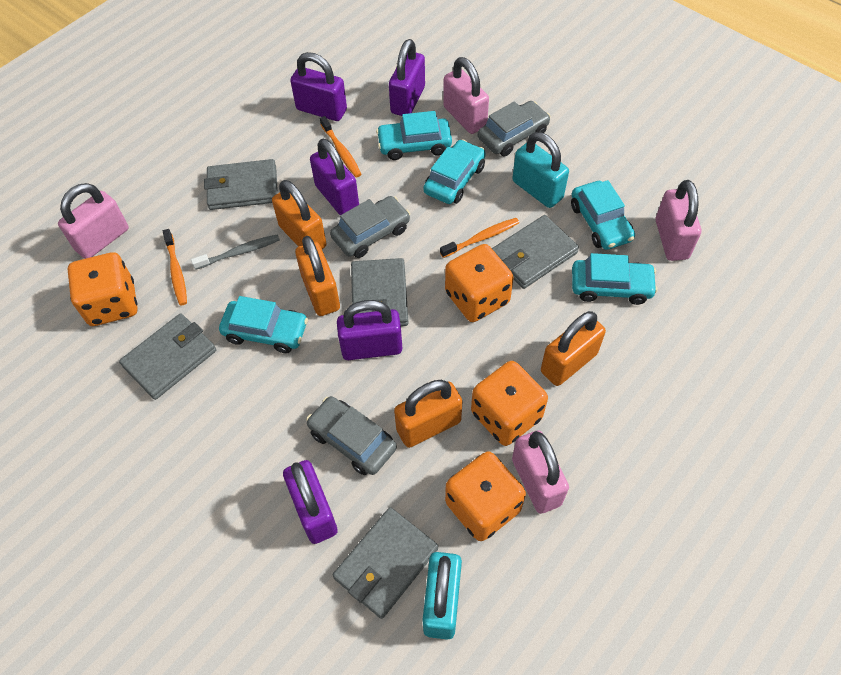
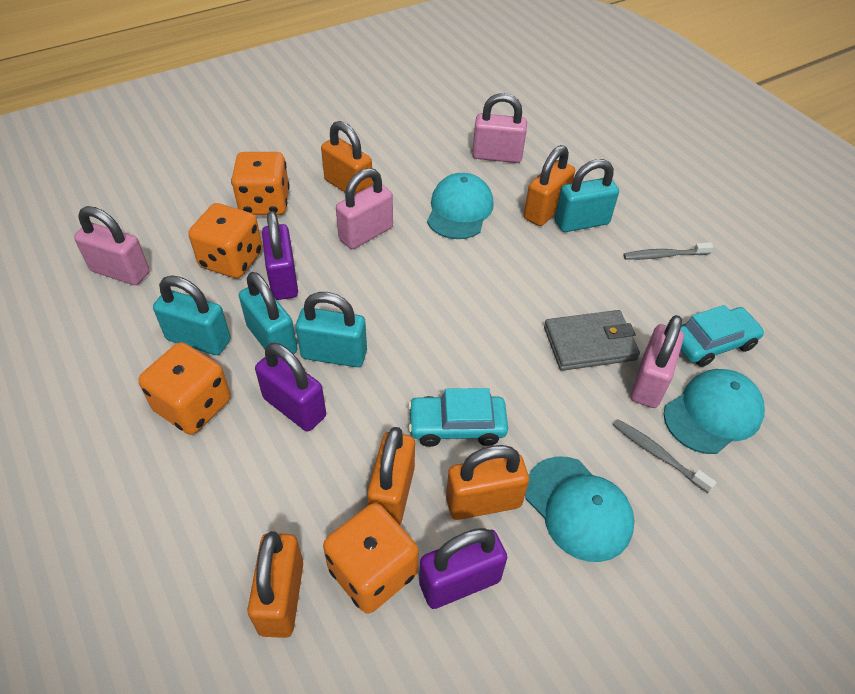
grey car: 3 -> 0
grey toothbrush: 1 -> 2
grey wallet: 5 -> 1
orange padlock: 4 -> 5
orange toothbrush: 3 -> 0
purple padlock: 5 -> 3
turquoise cap: 0 -> 3
turquoise car: 5 -> 2
turquoise padlock: 2 -> 4

